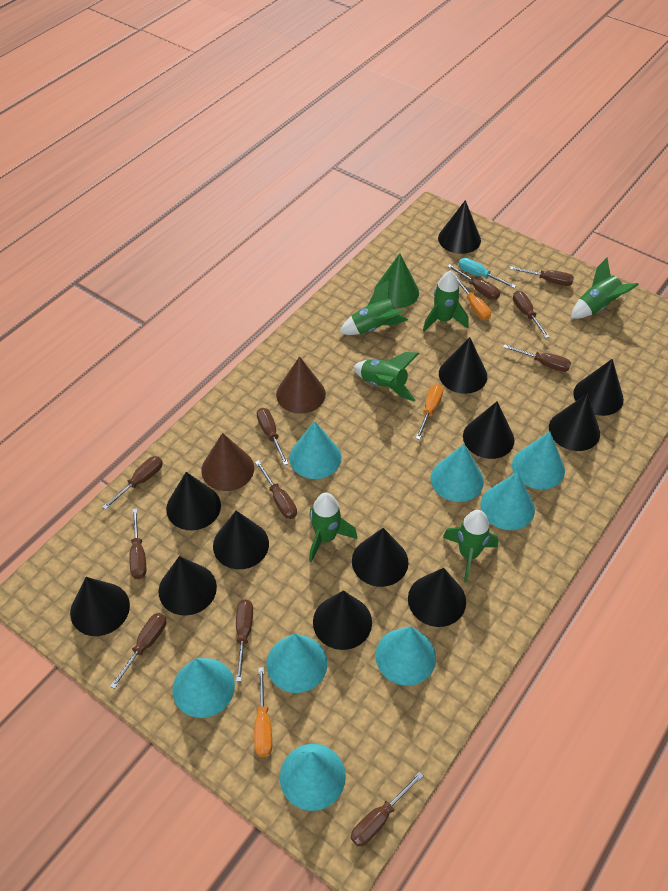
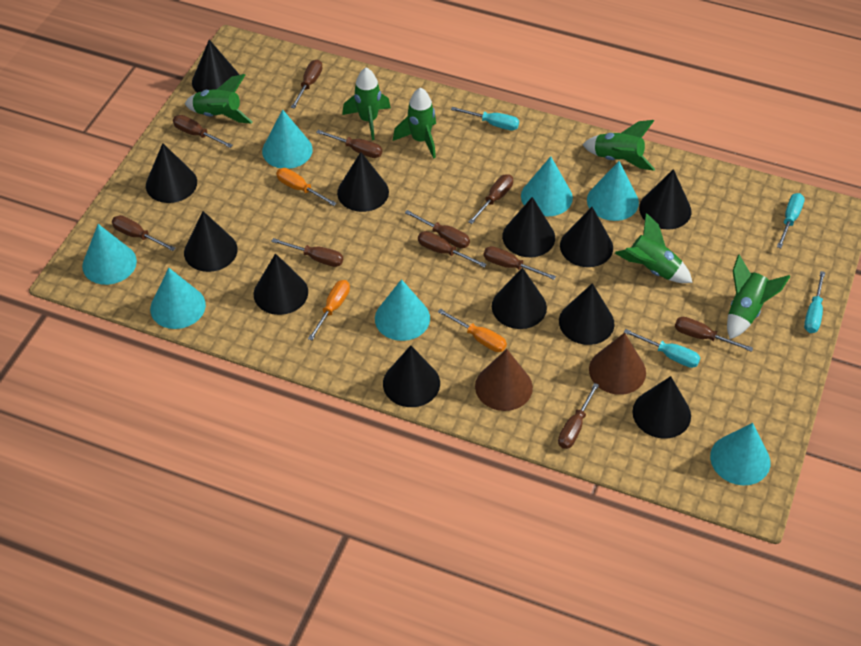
green cone: 1 -> 0
turquoise cone: 8 -> 7
turquoise screwdriver: 1 -> 4

